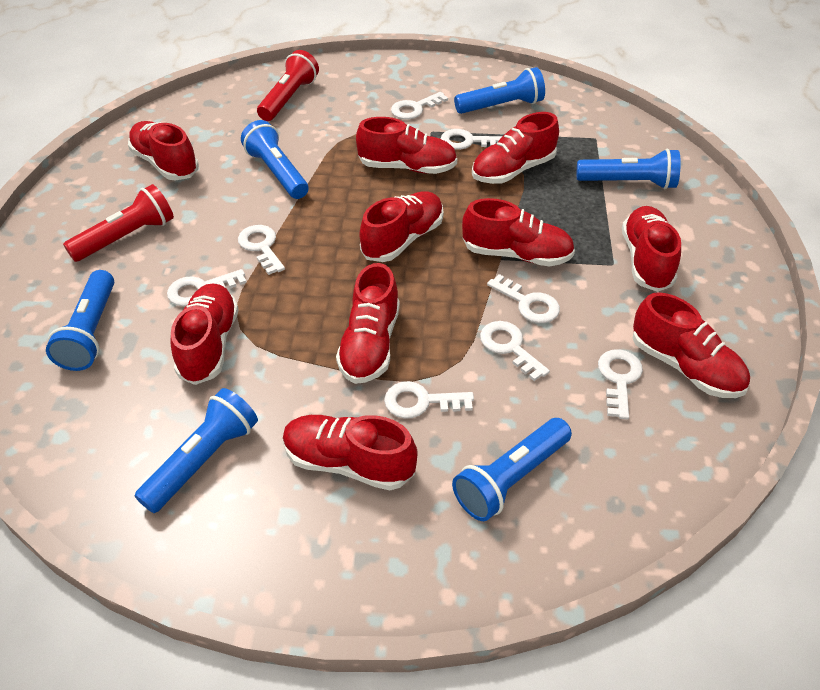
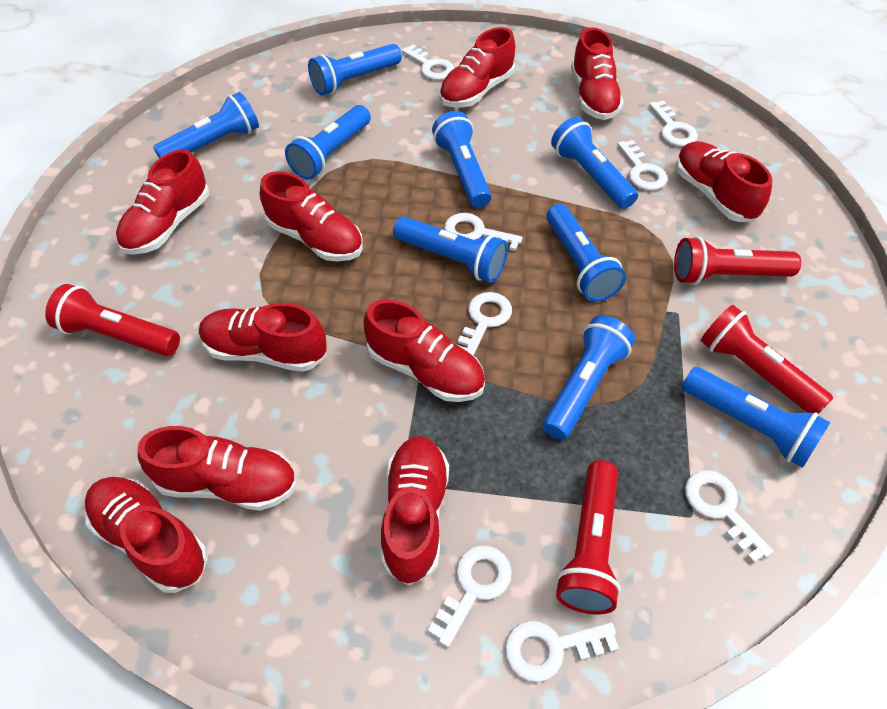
blue flashlight: 6 -> 9
red flashlight: 2 -> 4

